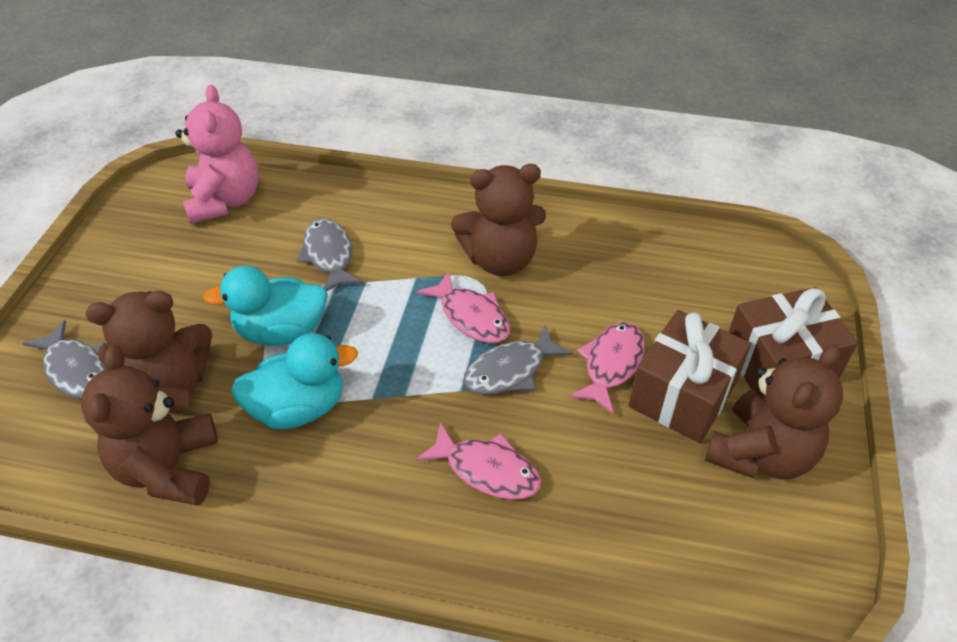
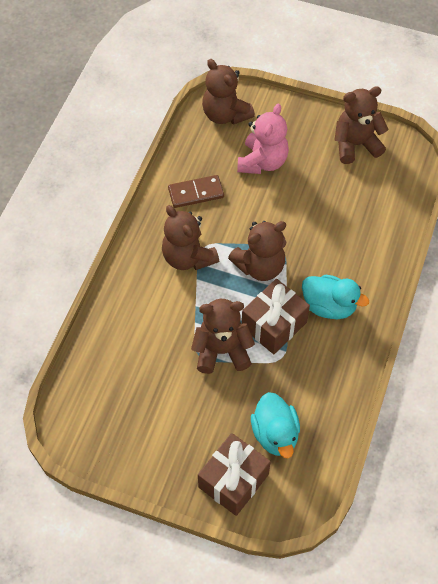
brown domino: 0 -> 1
brown teddy bear: 4 -> 5
grey fish: 3 -> 0
pink fish: 3 -> 0

